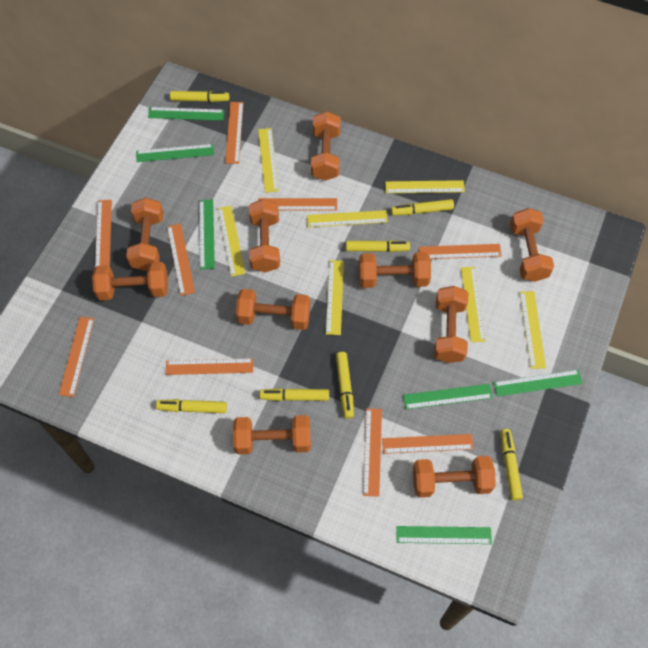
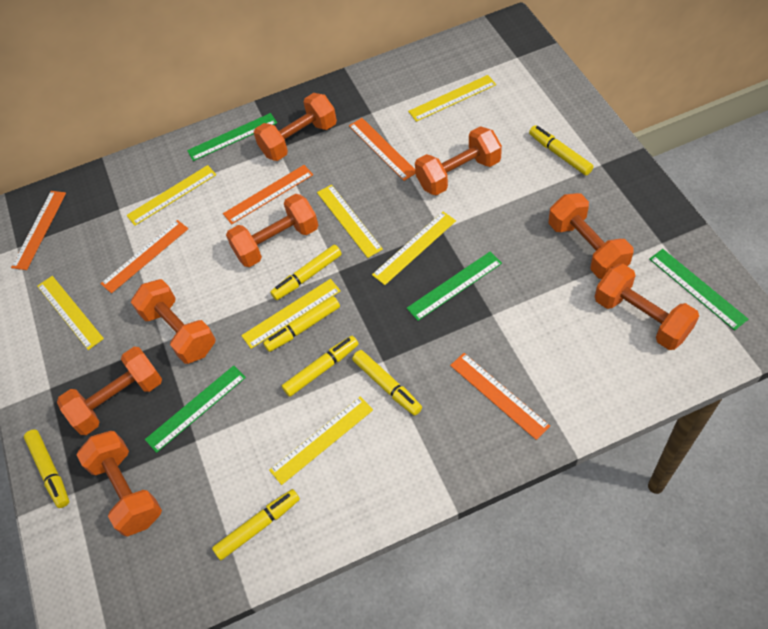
green ruler: 6 -> 4
orange dumbbell: 10 -> 8
orange ruler: 9 -> 5

